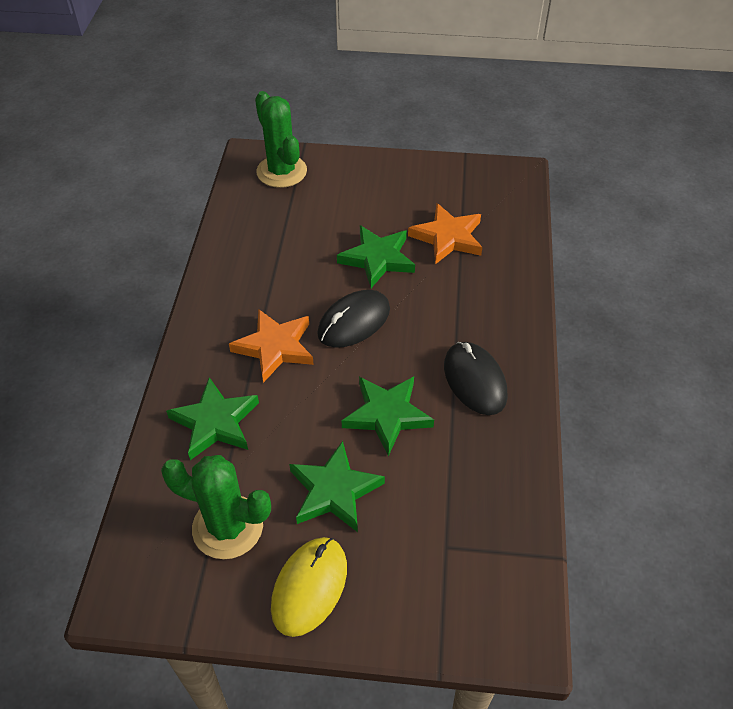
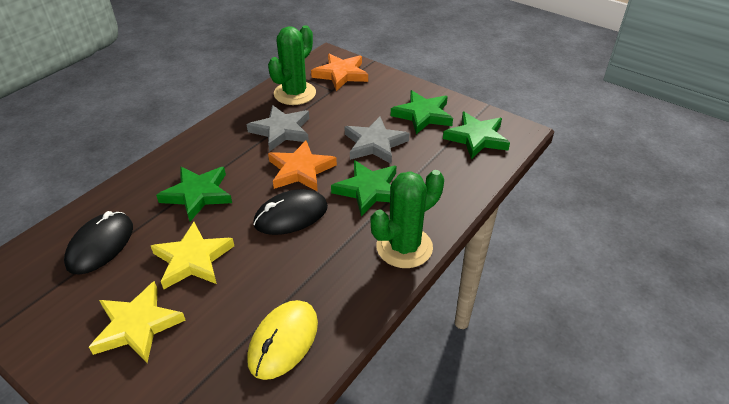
grey star: 0 -> 2
yellow star: 0 -> 2

